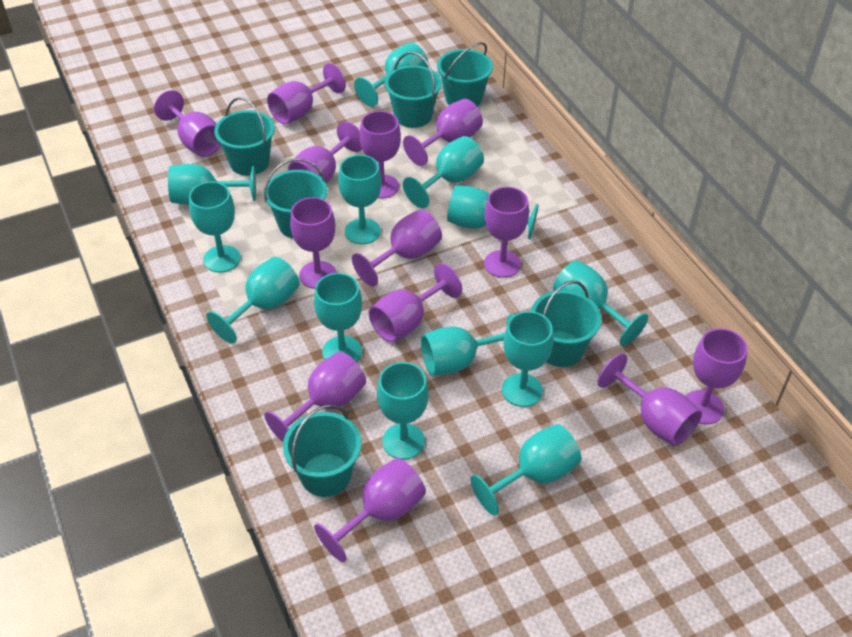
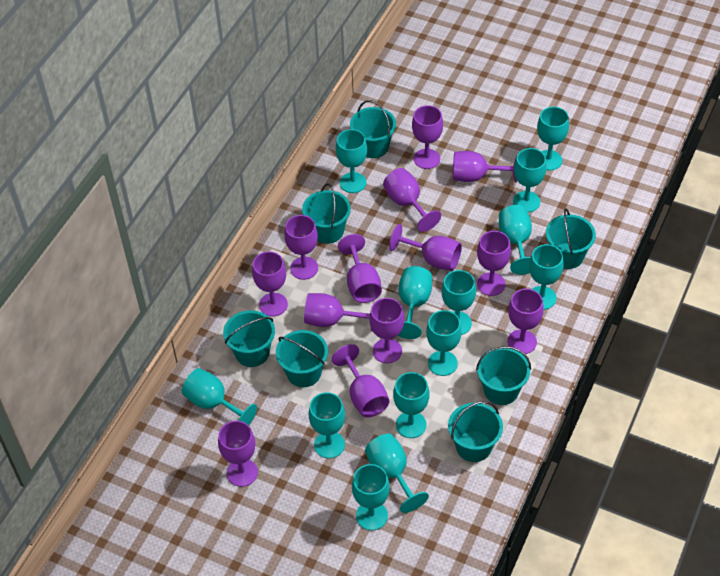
turquoise bucket: 6 -> 7

